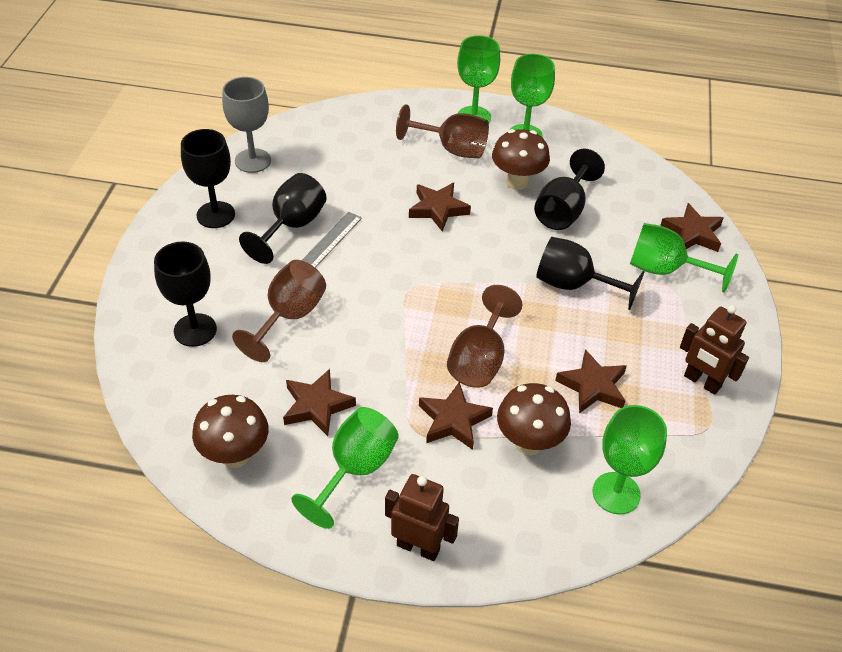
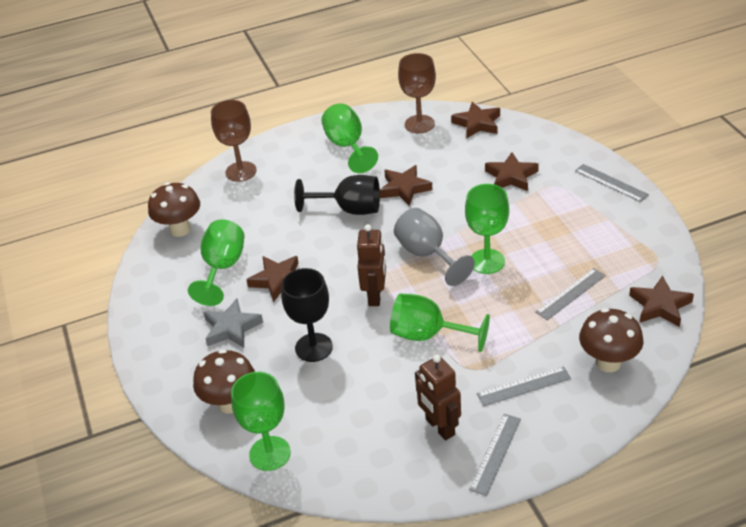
black goblet: 5 -> 2
brown goblet: 3 -> 2
grey ruler: 1 -> 4
grey star: 0 -> 1

